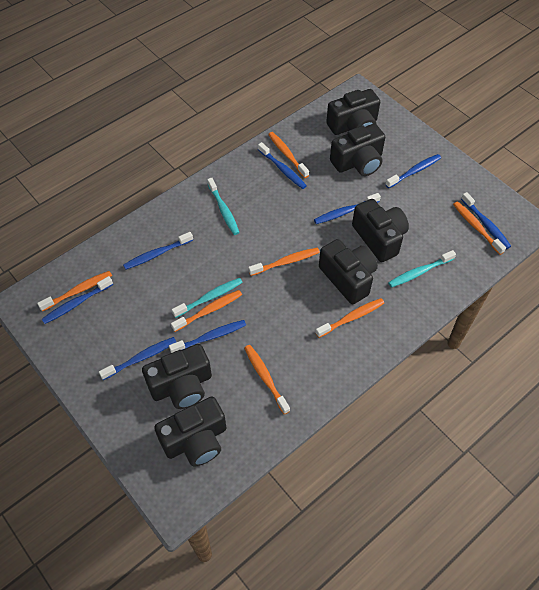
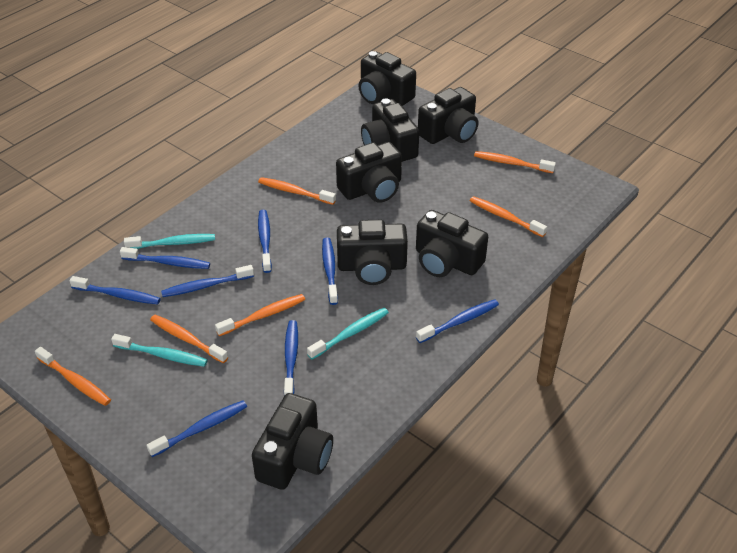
black camera: 6 -> 7
orange toothbrush: 7 -> 6

